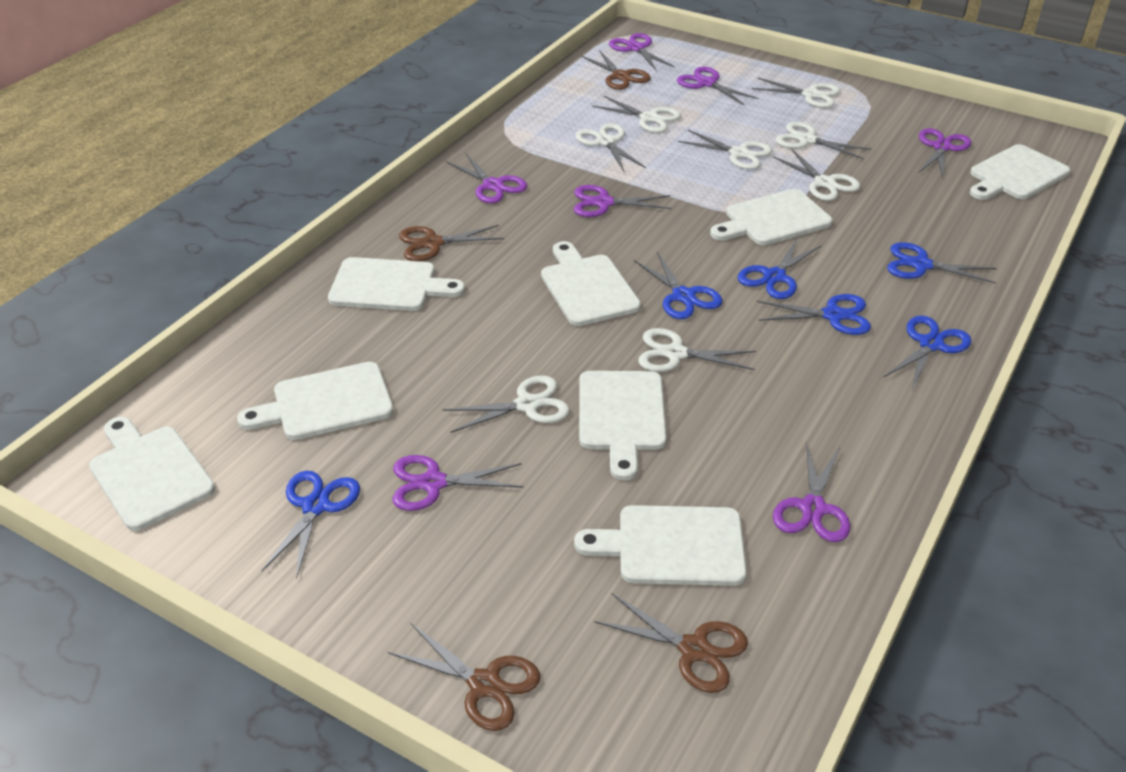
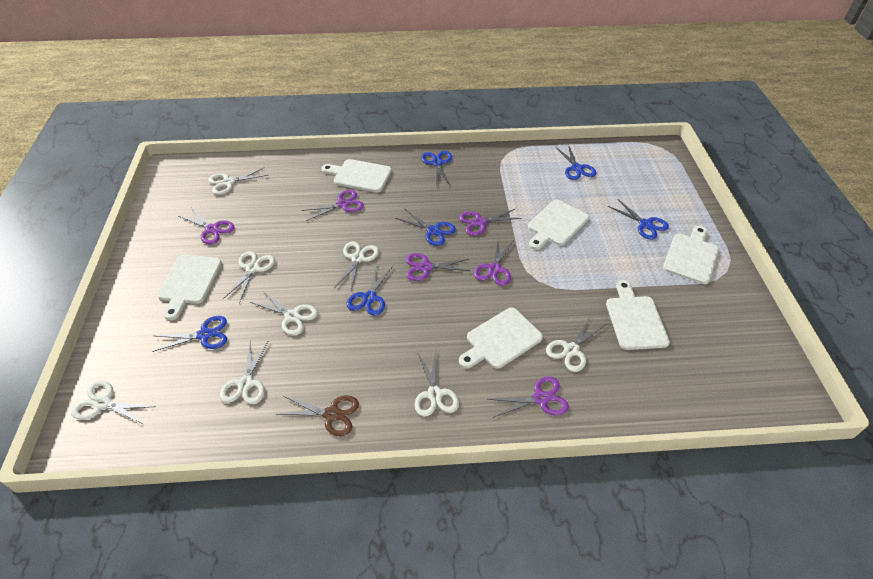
brown scissors: 4 -> 1
purple scissors: 7 -> 6
white cutting board: 8 -> 6

